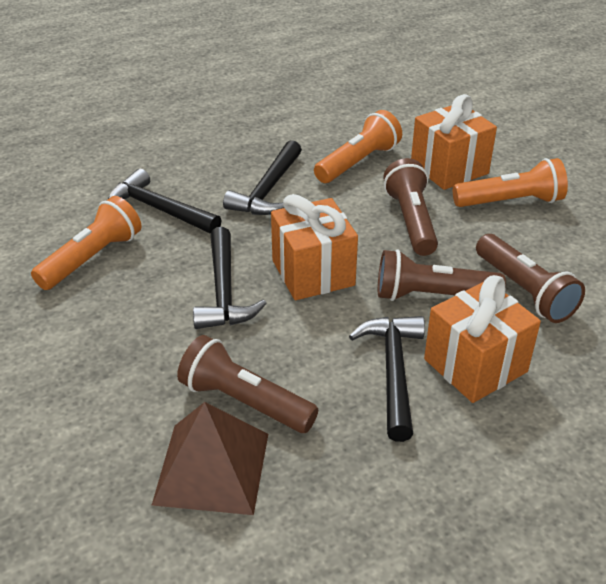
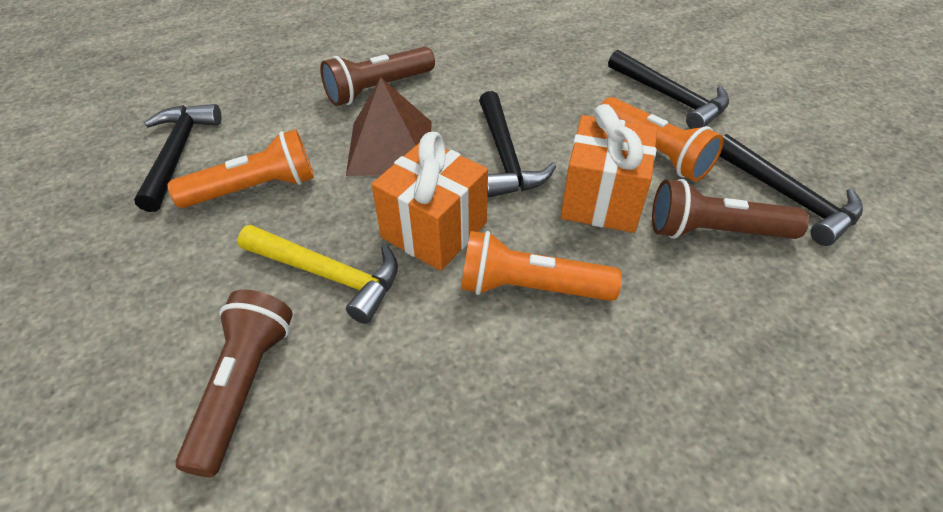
brown flashlight: 4 -> 3
orange gift: 3 -> 2
yellow hammer: 0 -> 1

